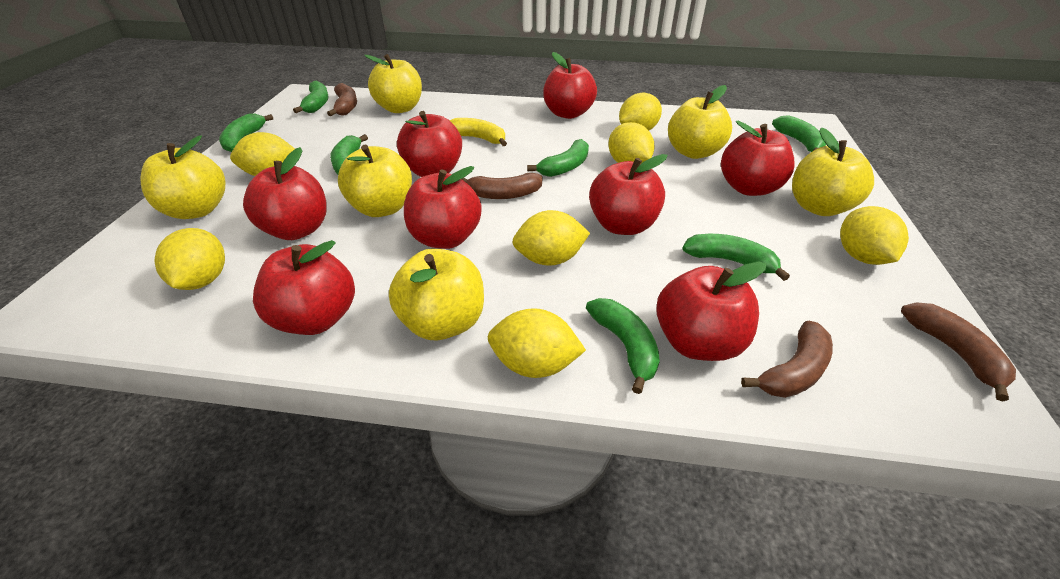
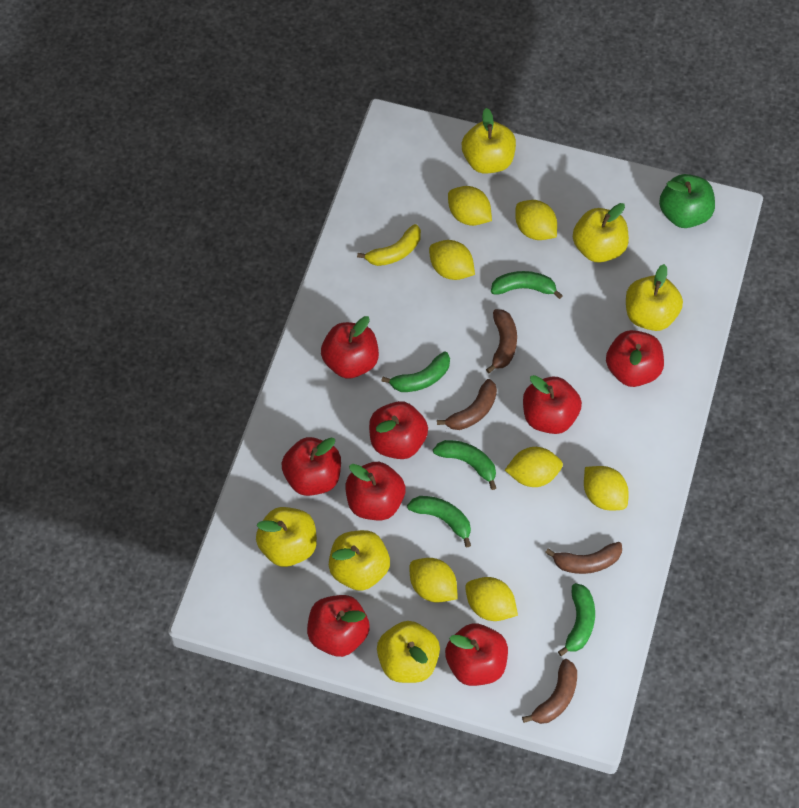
green apple: 0 -> 1
green banana: 7 -> 5

